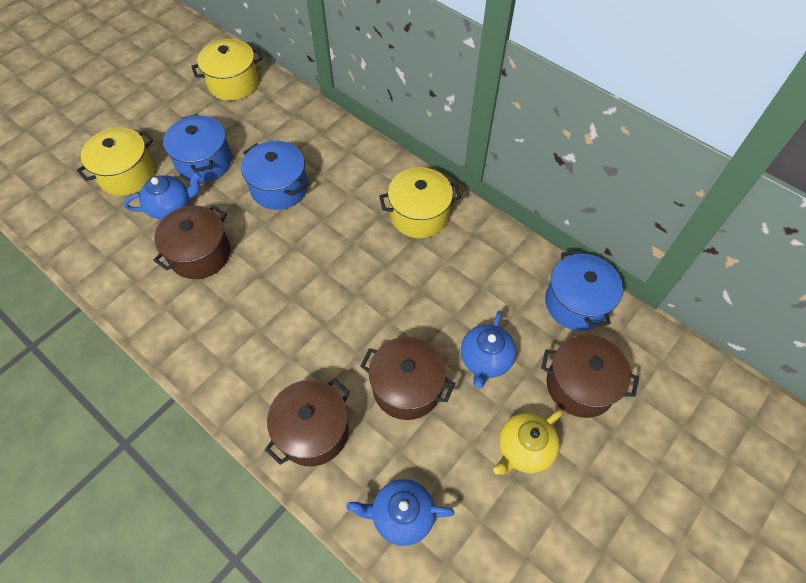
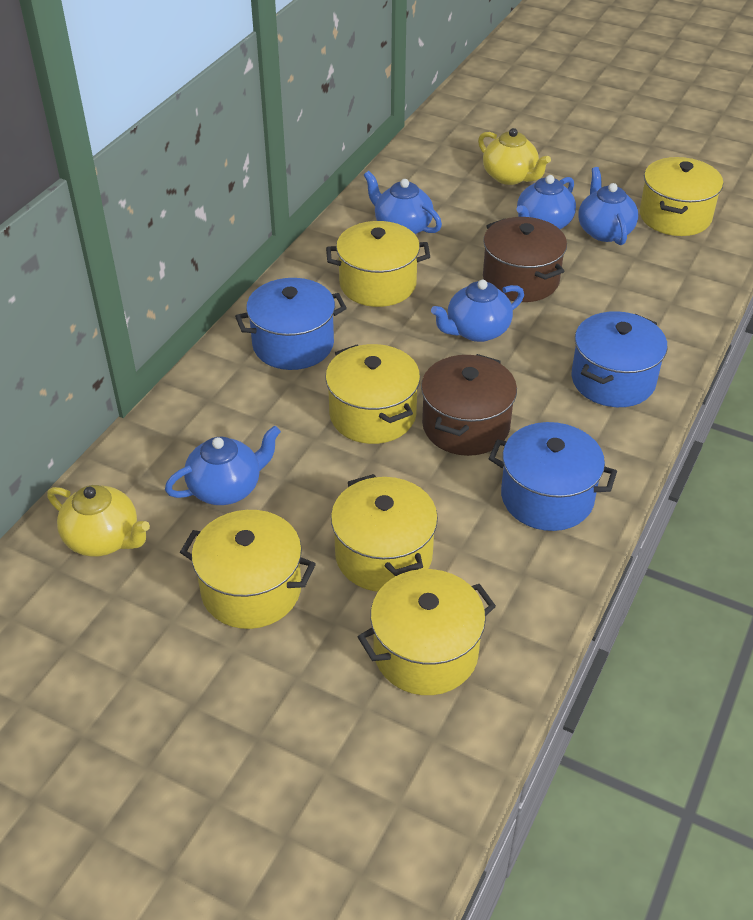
blue teapot: 3 -> 5
brown pot: 4 -> 2
yellow pot: 3 -> 6
yellow teapot: 1 -> 2

